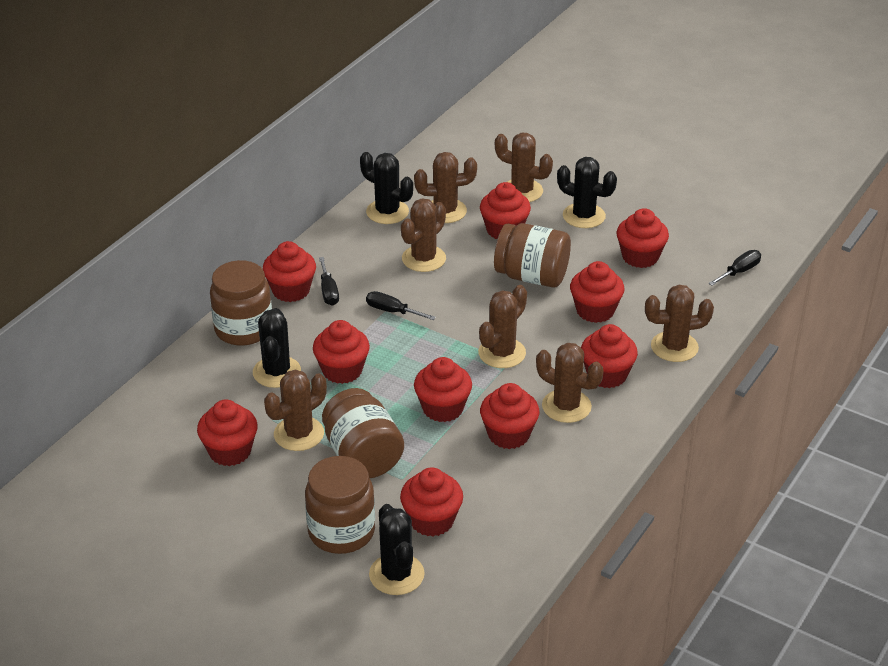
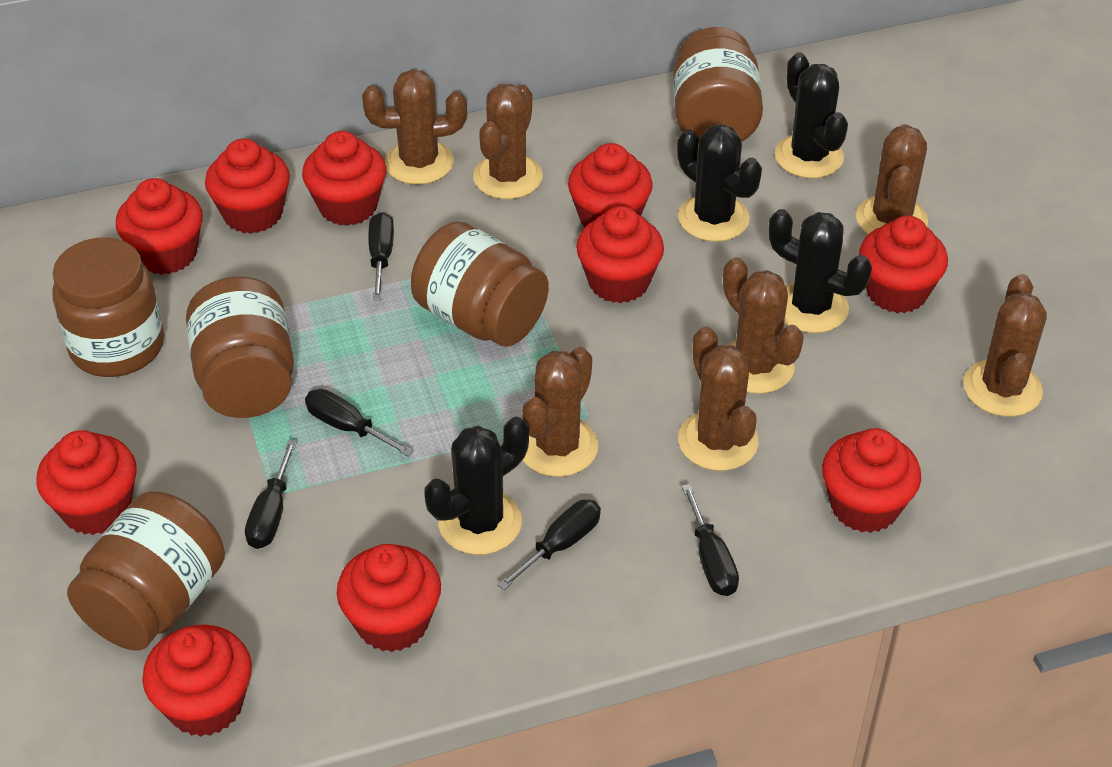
black screwdriver: 3 -> 5
brown jar: 4 -> 5

